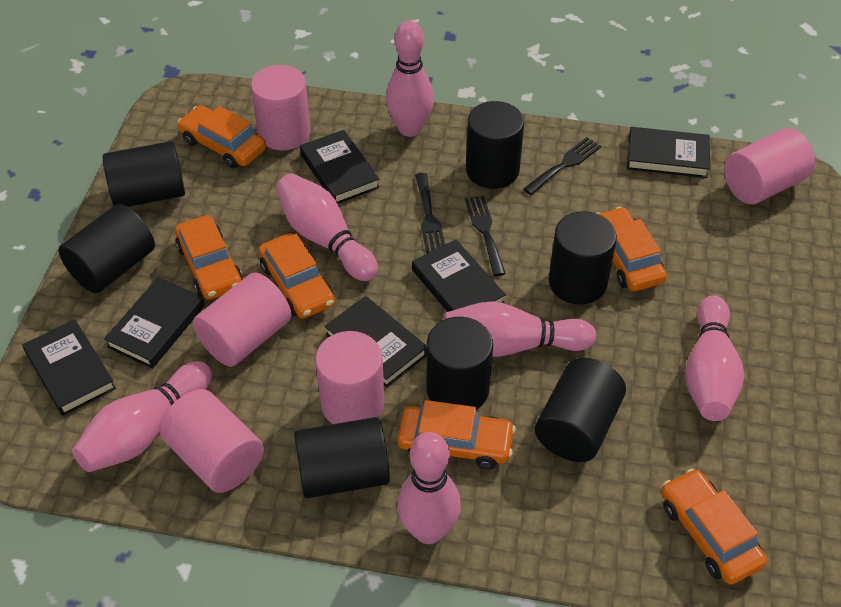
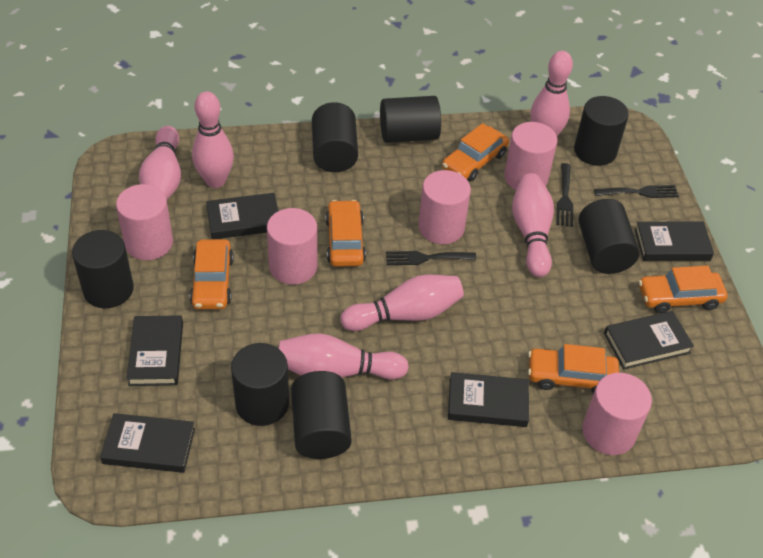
orange car: 6 -> 5

